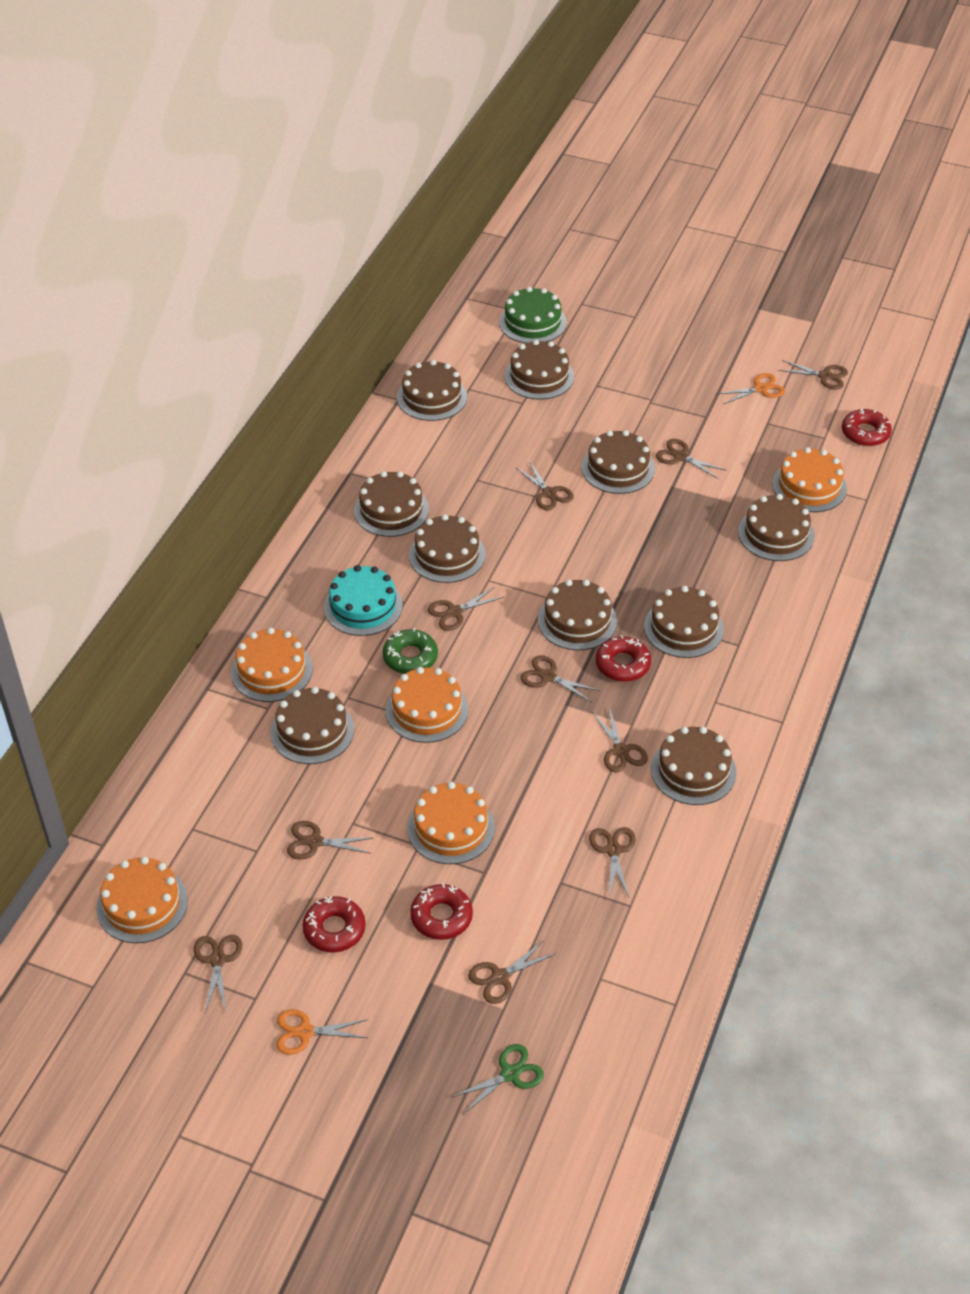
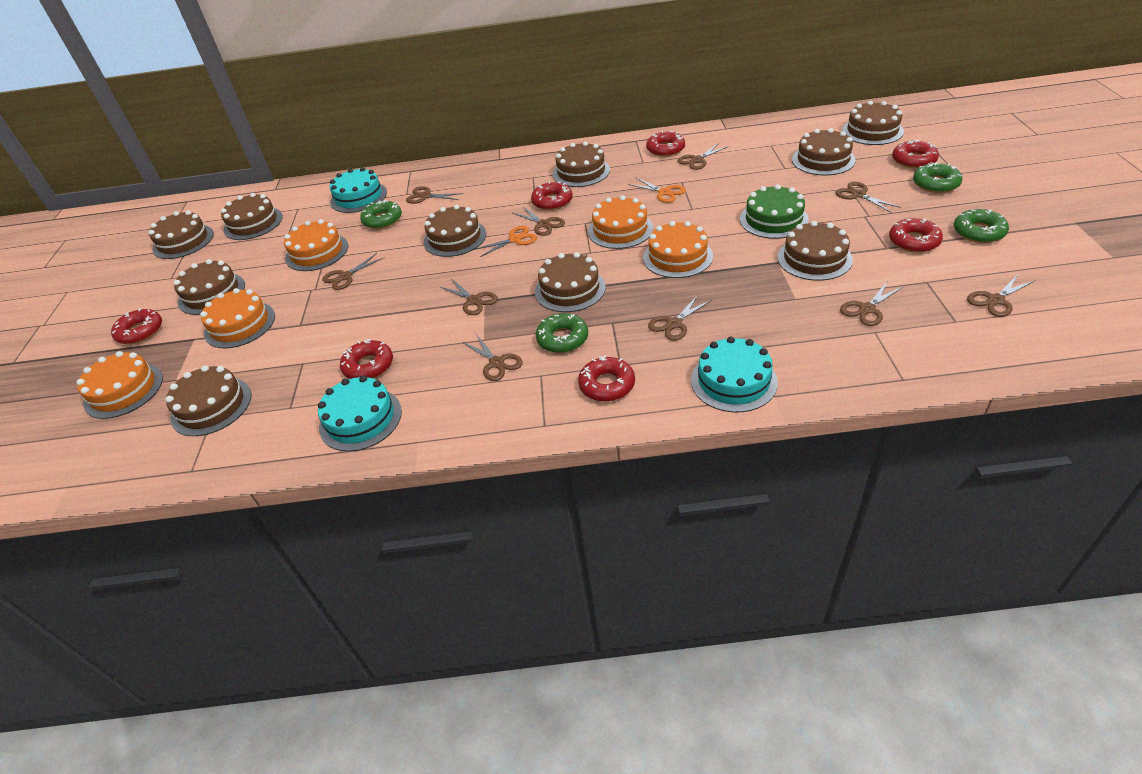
green donut: 1 -> 4
green scissors: 1 -> 0
red donut: 4 -> 7
turquoise cake: 1 -> 3

